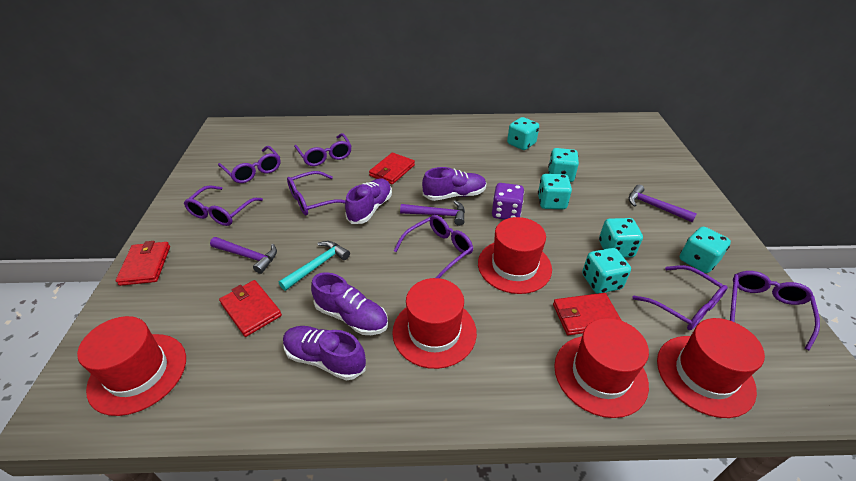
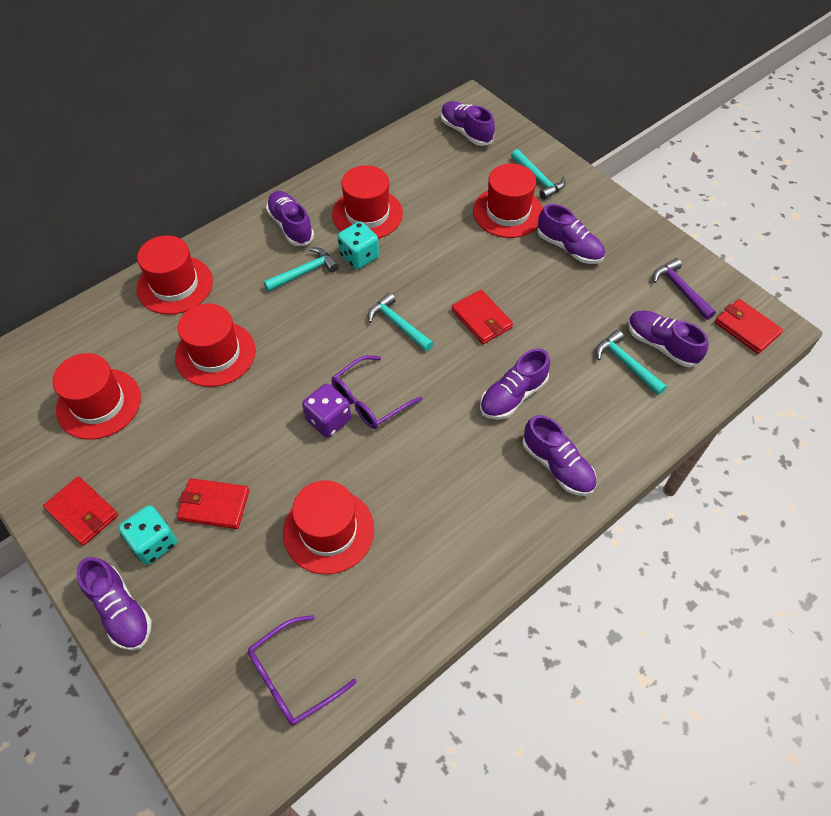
purple glasses: 7 -> 2
purple hammer: 3 -> 1
purple shoe: 4 -> 7
red hat: 5 -> 6
turquoise dice: 6 -> 2
turquoise hammer: 1 -> 4

